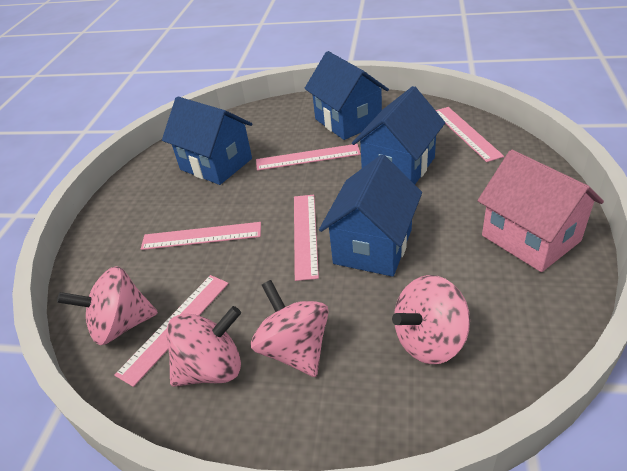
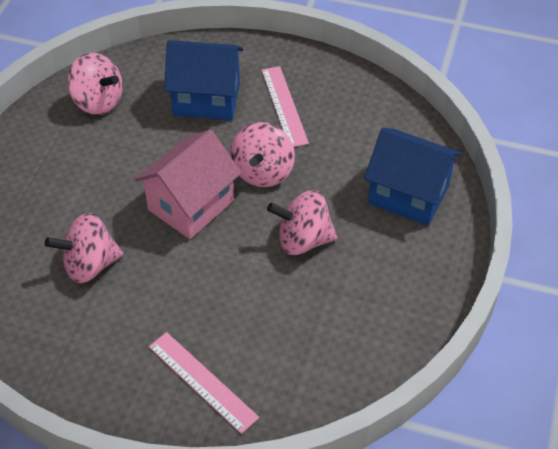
blue house: 4 -> 2
pink ruler: 5 -> 2

